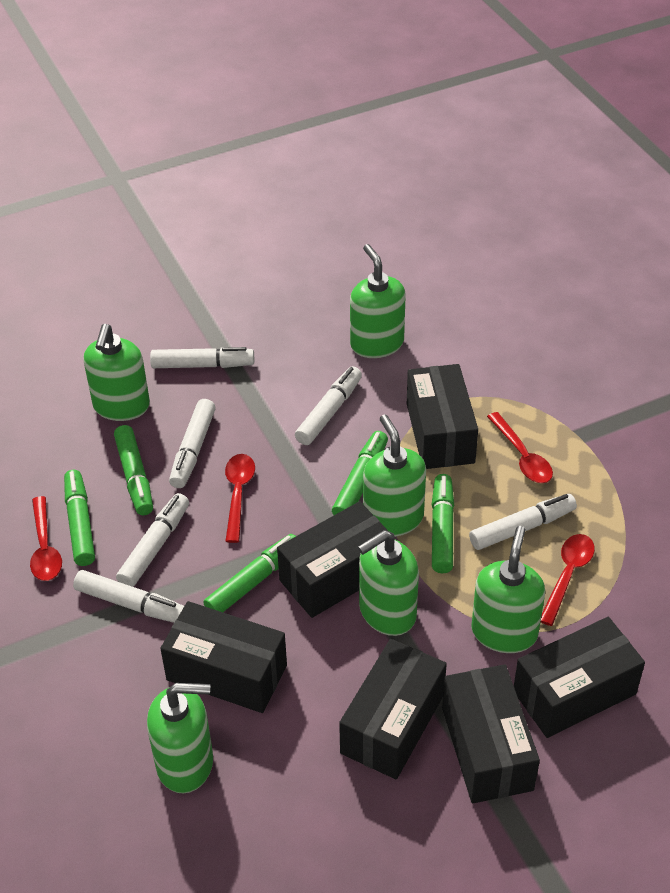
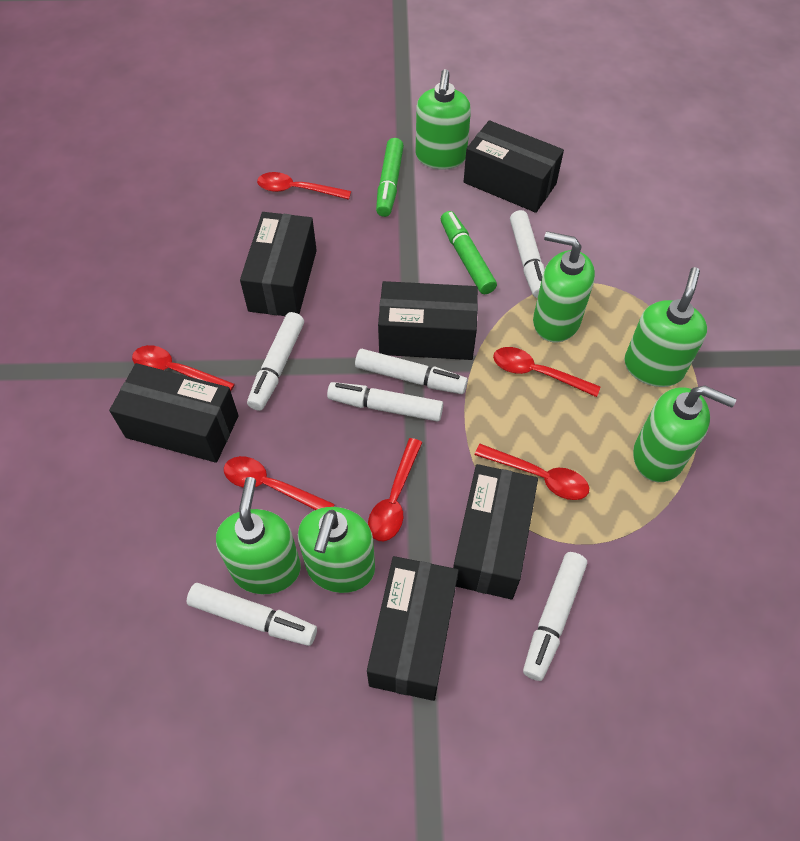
green marker: 5 -> 2
red spoon: 4 -> 6

